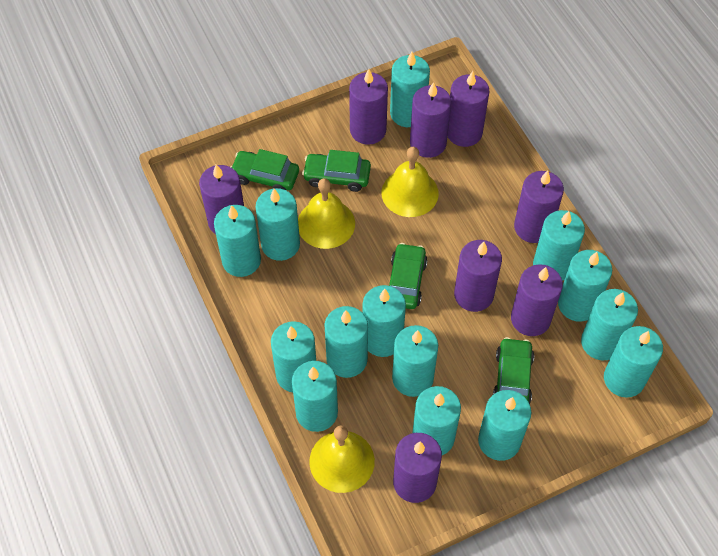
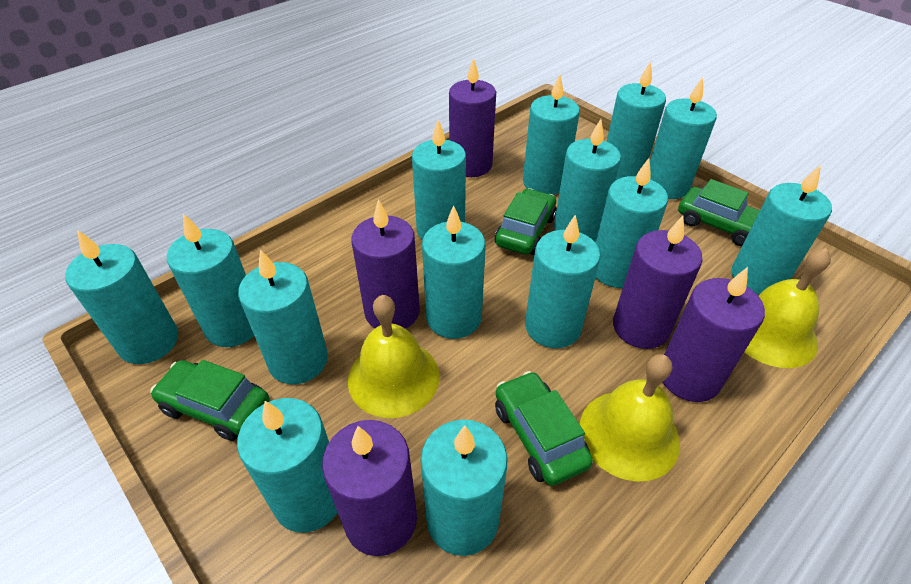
purple candle: 8 -> 5

